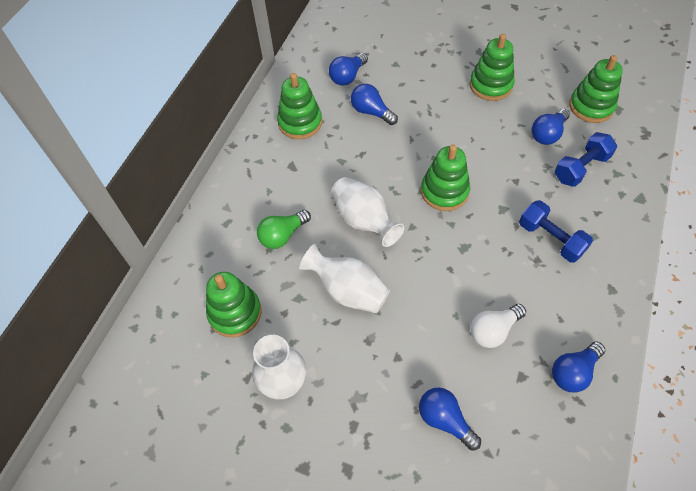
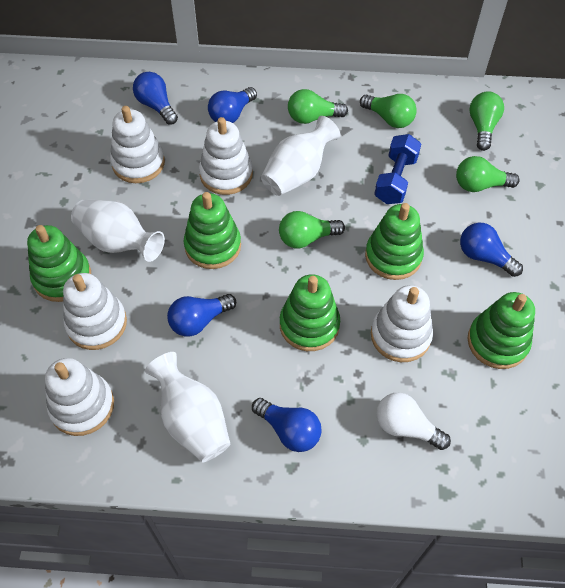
blue dumbbell: 2 -> 1
green light bulb: 1 -> 5
white stacking toy: 0 -> 5

